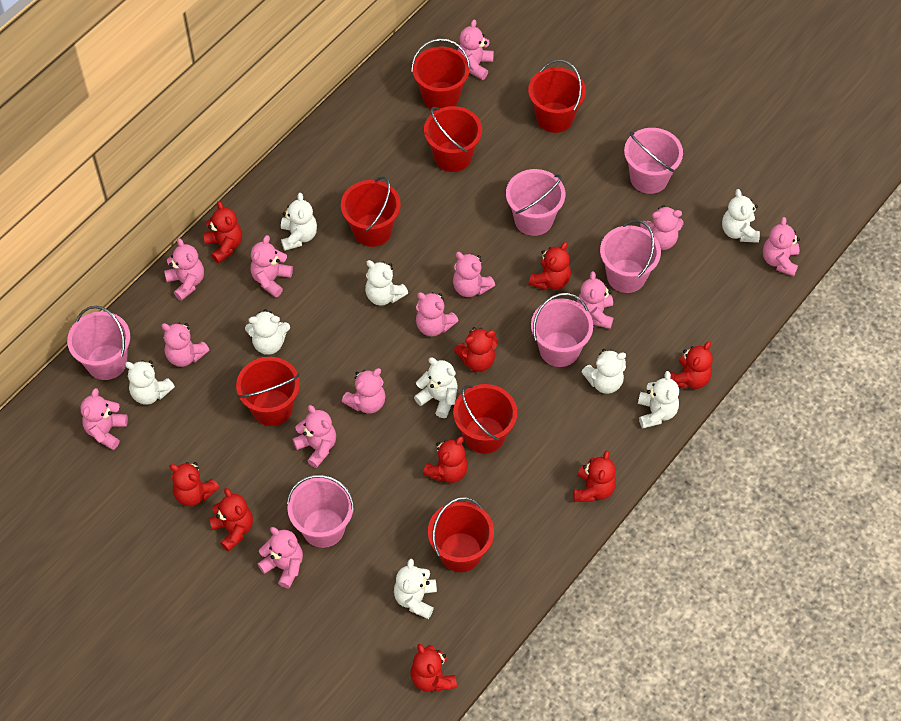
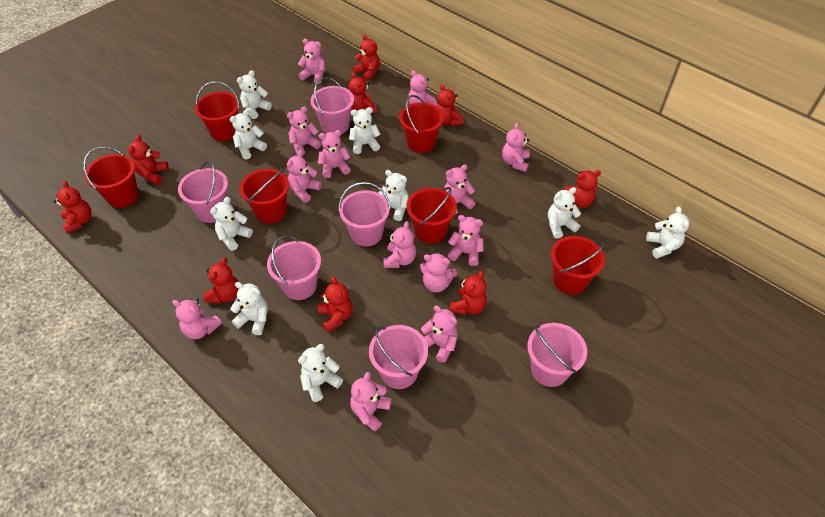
red bucket: 7 -> 6

